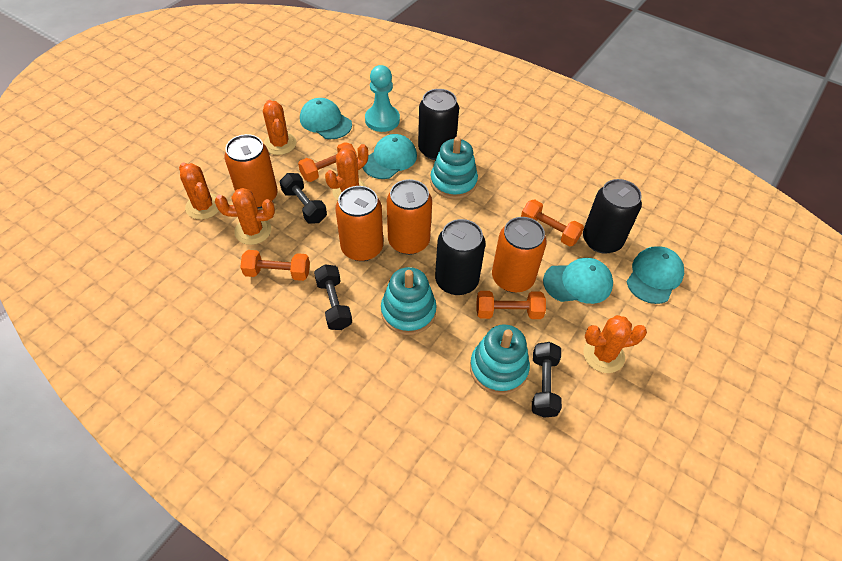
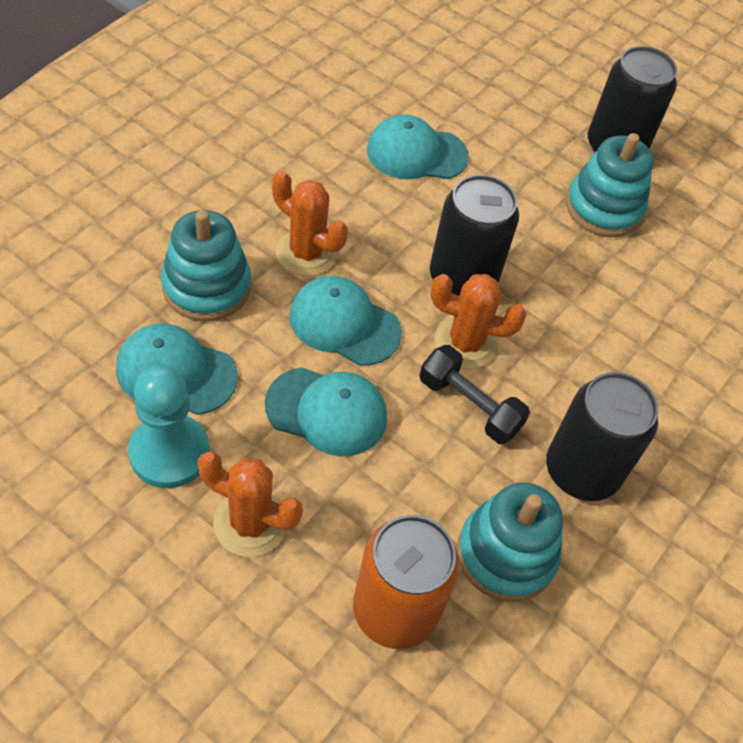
black dumbbell: 3 -> 1
orange cactus: 5 -> 3
orange can: 4 -> 1
orange dumbbell: 4 -> 0

